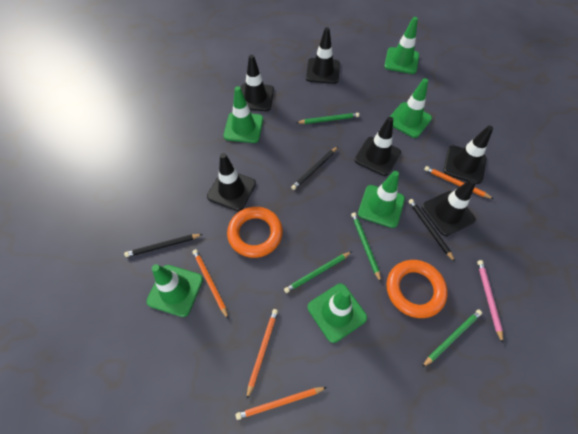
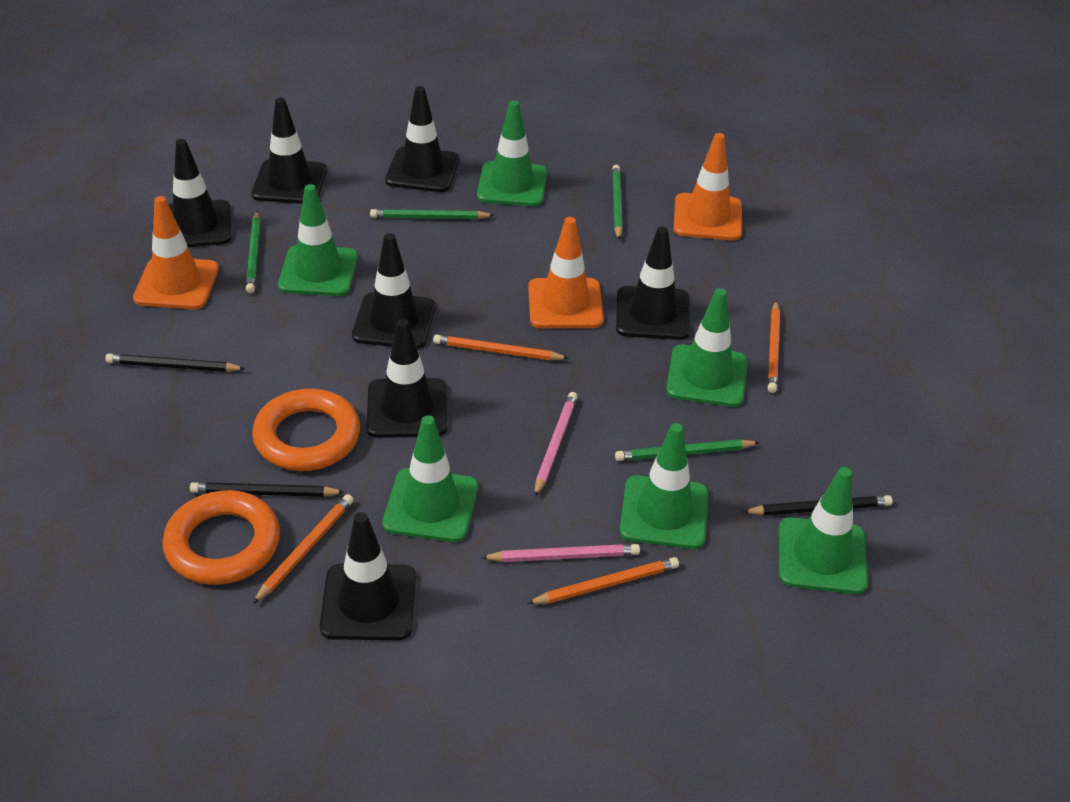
black traffic cone: 6 -> 7
orange traffic cone: 0 -> 3
pink pencil: 1 -> 2

